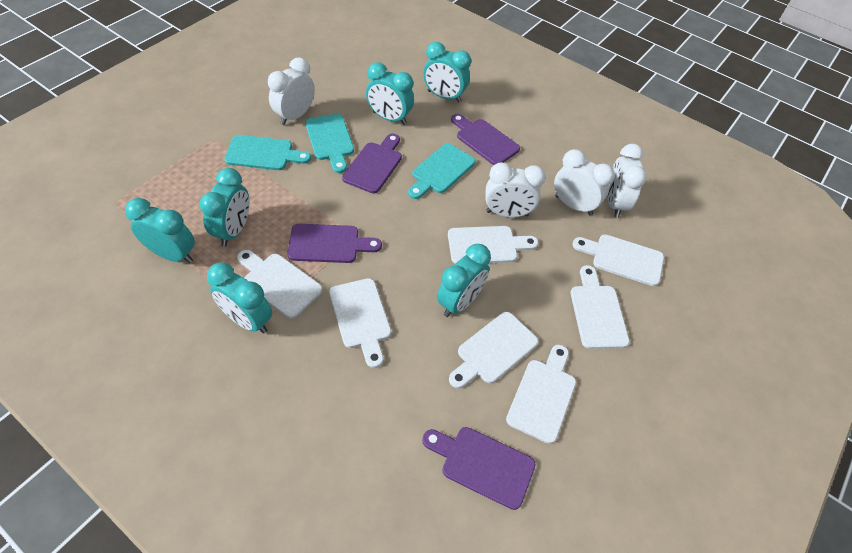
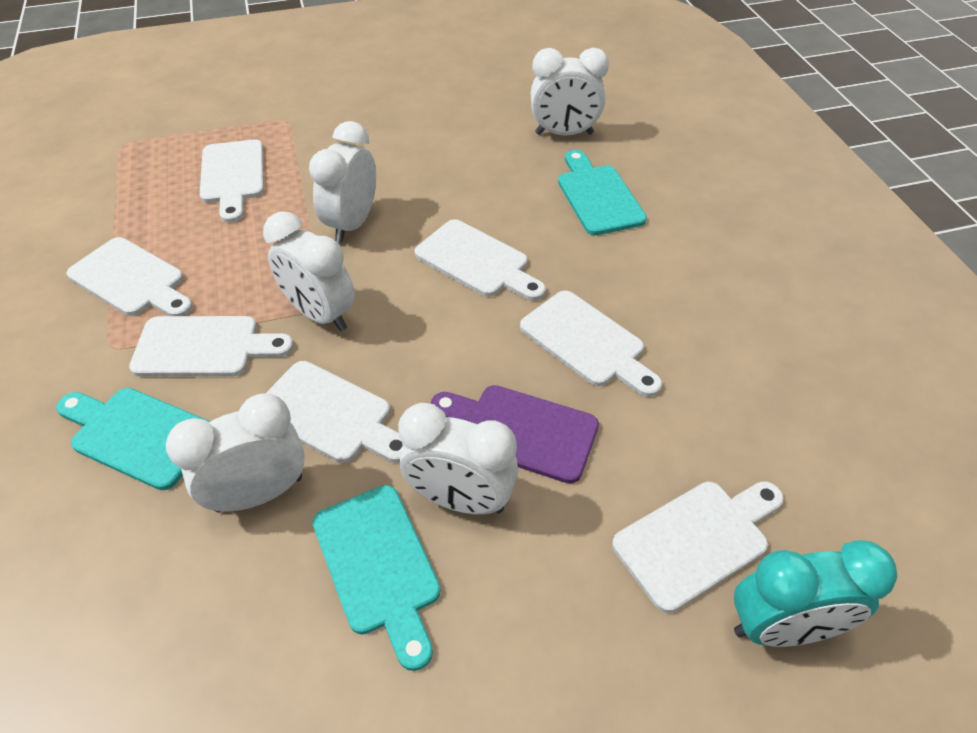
purple cutting board: 4 -> 1
turquoise clock: 6 -> 1
white clock: 4 -> 5

